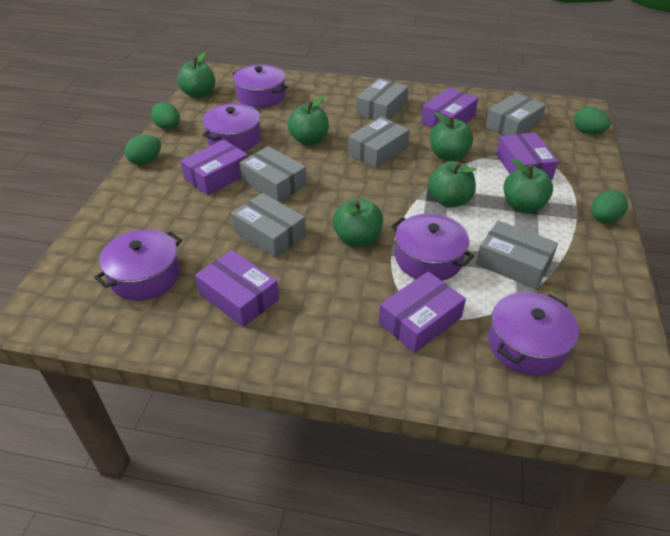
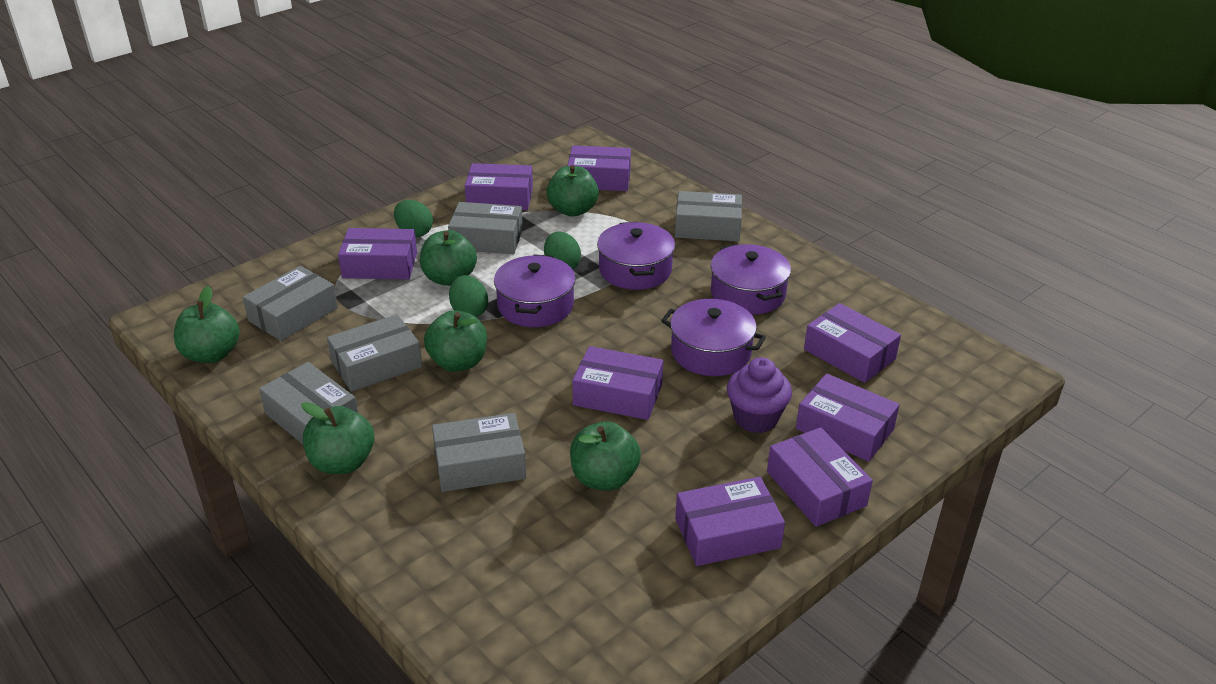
green egg: 4 -> 3
purple box: 5 -> 8
purple cupcake: 0 -> 1
purple pot: 5 -> 4

